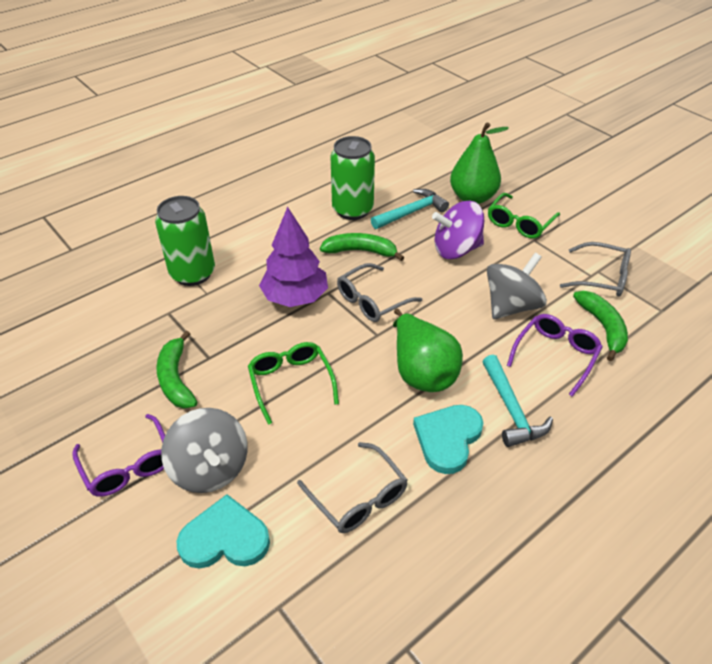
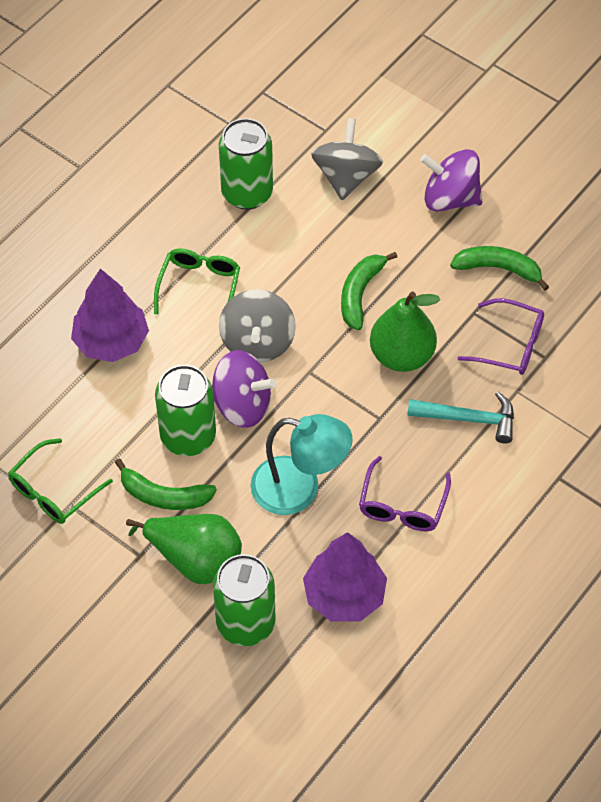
green can: 2 -> 3
grey glasses: 3 -> 0
purple spinning top: 1 -> 2
purple tree: 1 -> 2
turquoise hammer: 2 -> 1
turquoise heart: 2 -> 0
turquoise lamp: 0 -> 1

